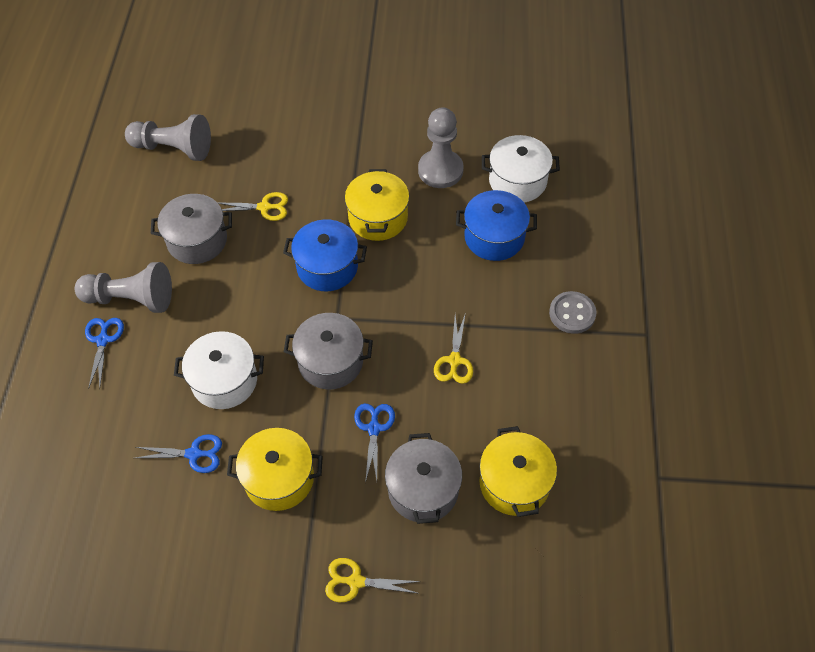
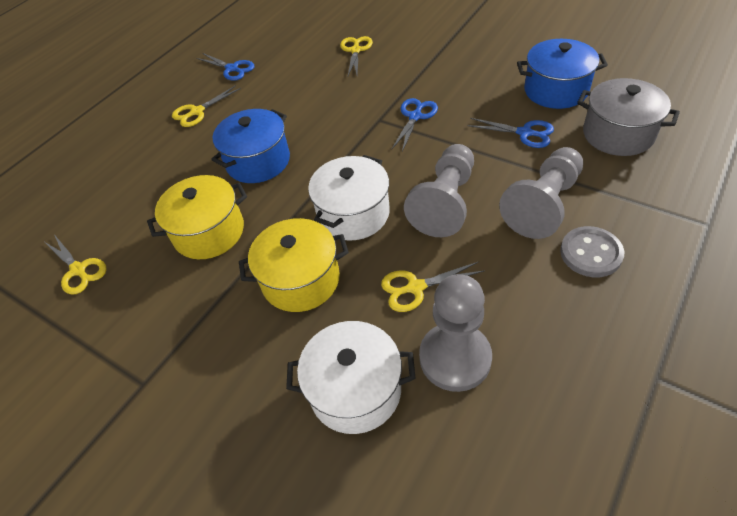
grey pot: 3 -> 1
yellow pot: 3 -> 2
yellow scissors: 3 -> 4

